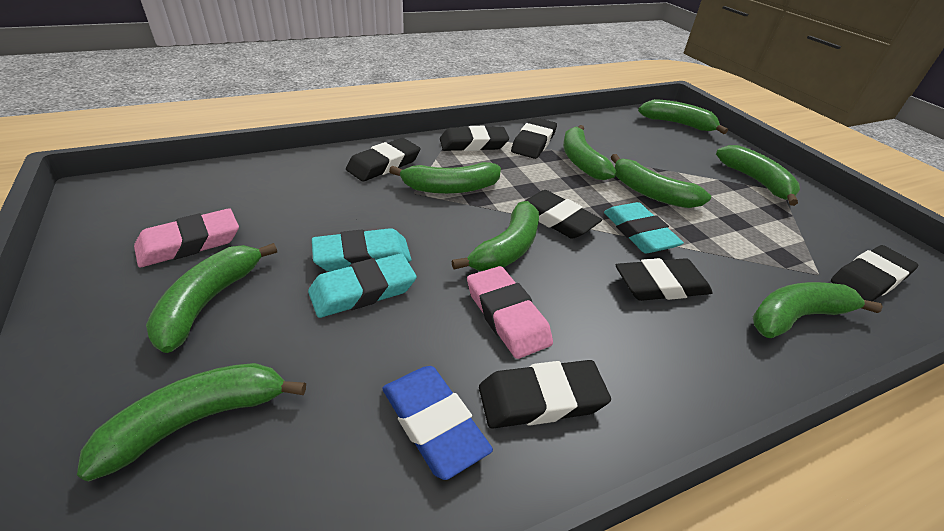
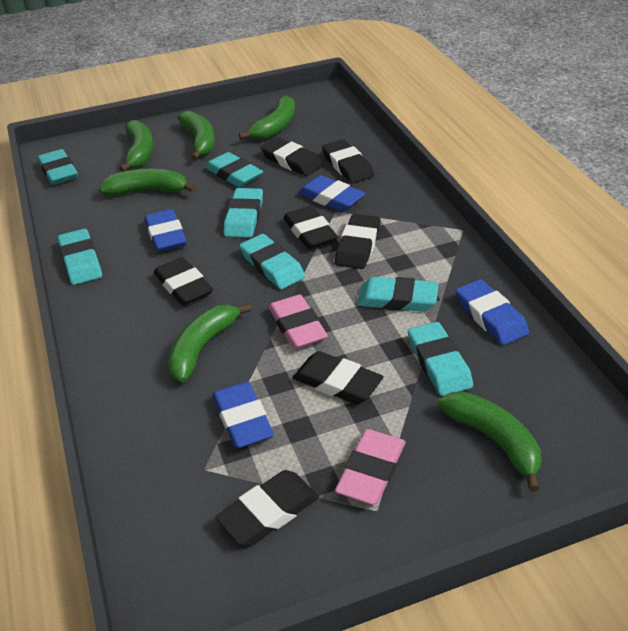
blue eraser: 1 -> 4
green banana: 9 -> 6
turquoise eraser: 3 -> 7

